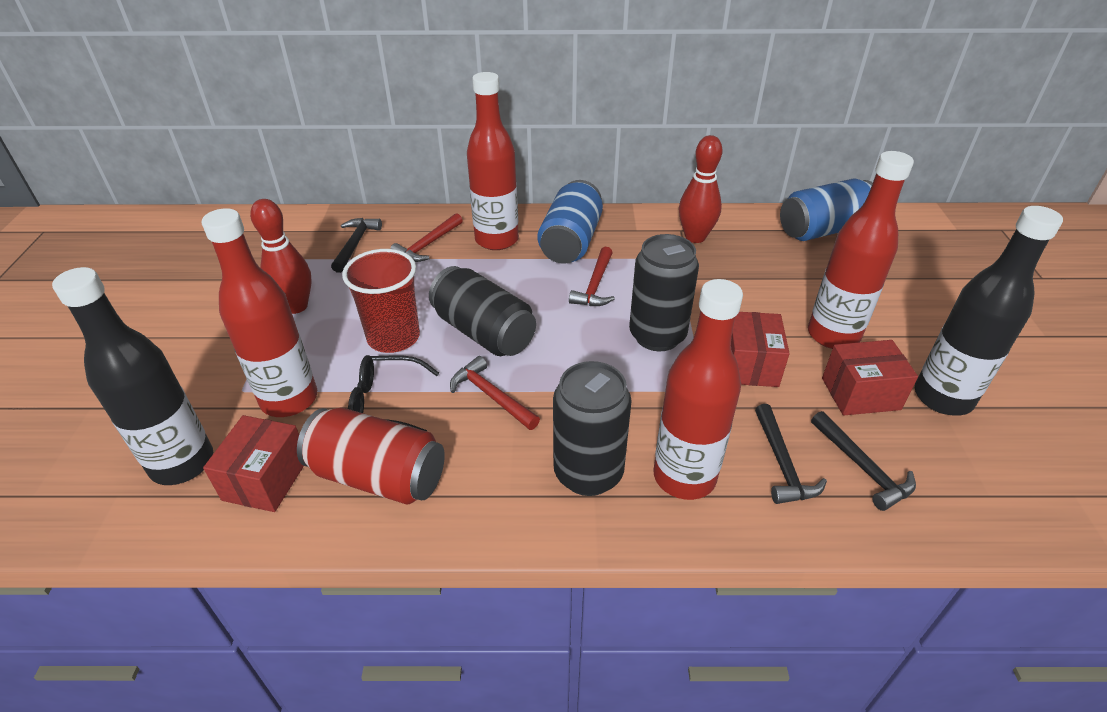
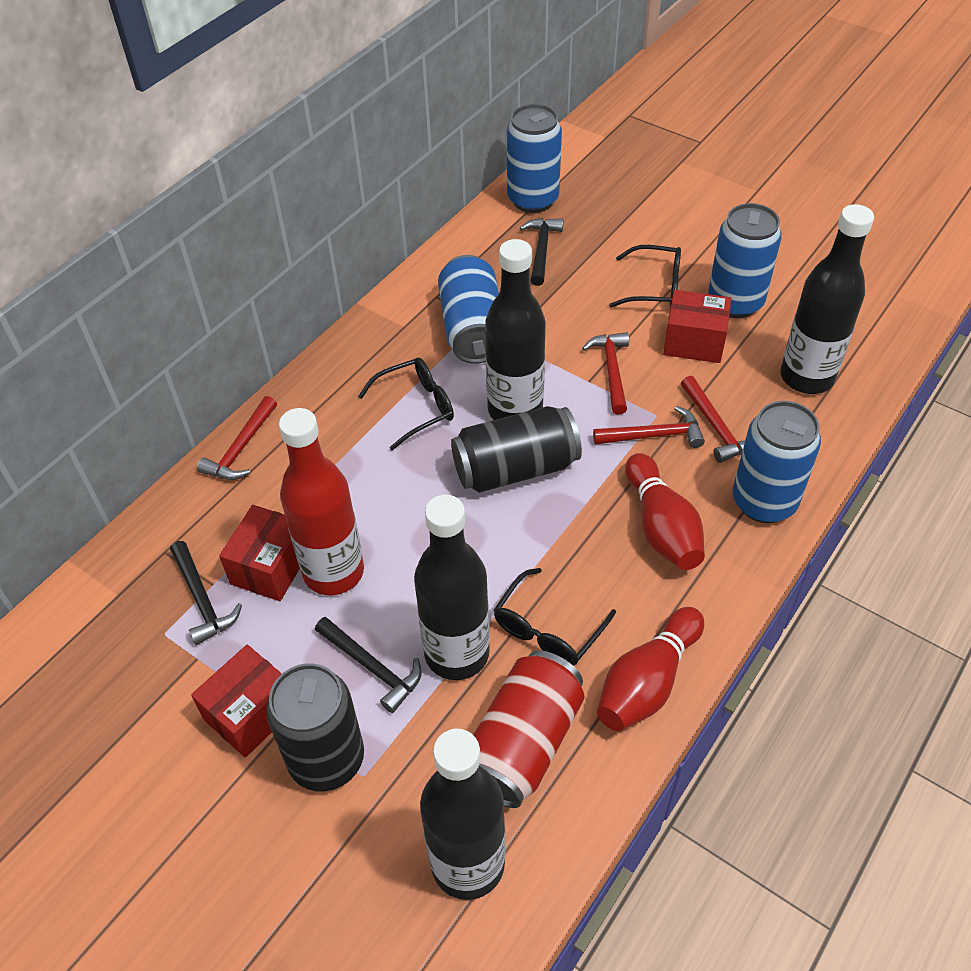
black bottle: 2 -> 4
black can: 3 -> 2
black glasses: 1 -> 3
blue can: 2 -> 4
red bottle: 4 -> 1
red cup: 1 -> 0
red hammer: 3 -> 4

